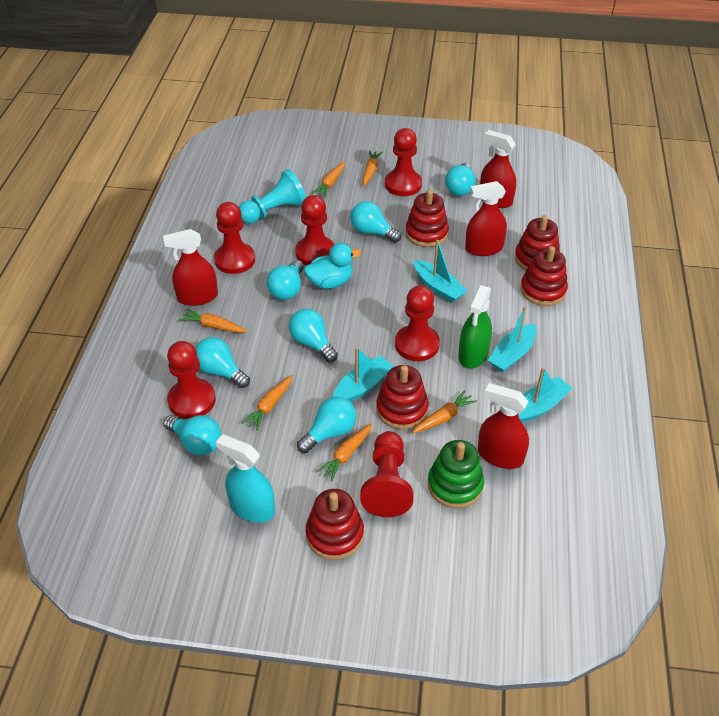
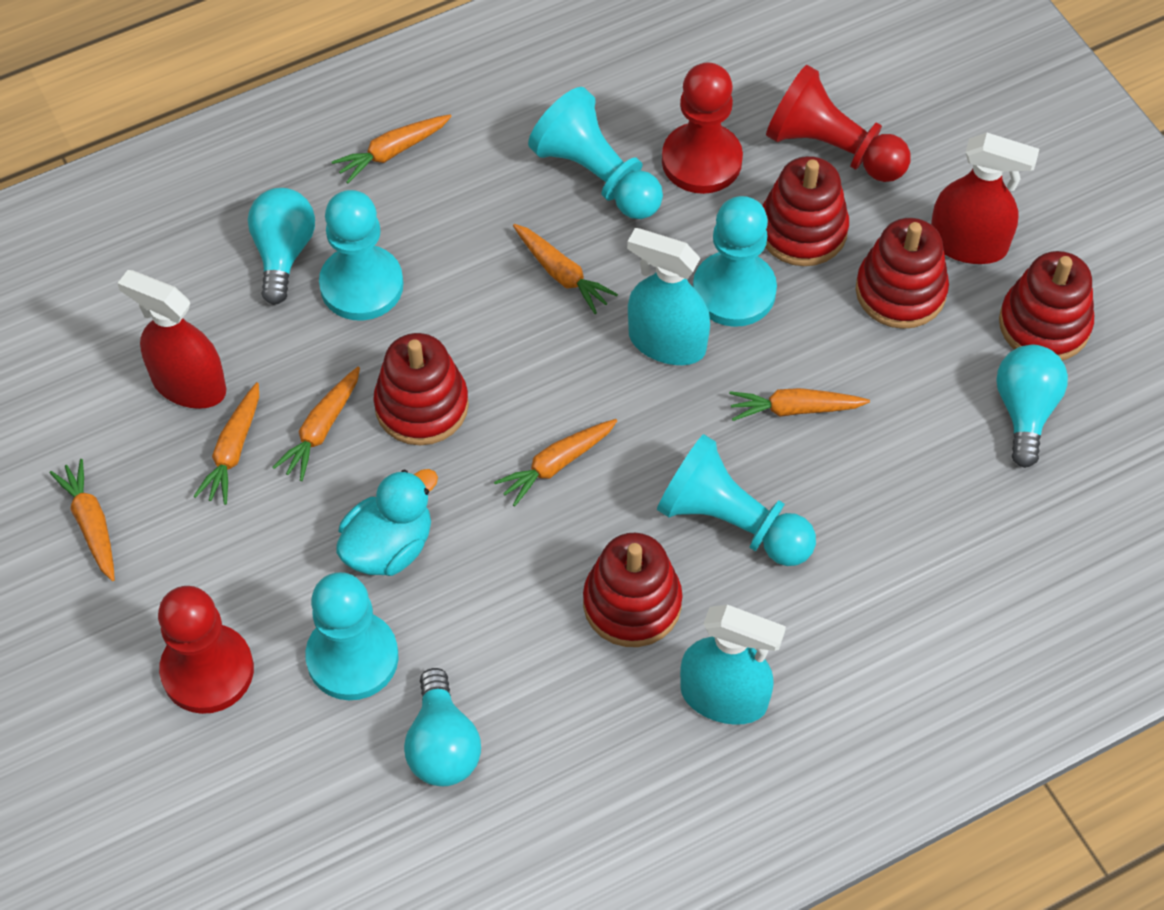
green spray bottle: 1 -> 0
green stacking toy: 1 -> 0
orange carrot: 6 -> 7
red pawn: 6 -> 3
red spray bottle: 4 -> 2
turquoise boat: 4 -> 0
turquoise light bulb: 7 -> 3
turquoise pawn: 1 -> 5
turquoise spray bottle: 1 -> 2

